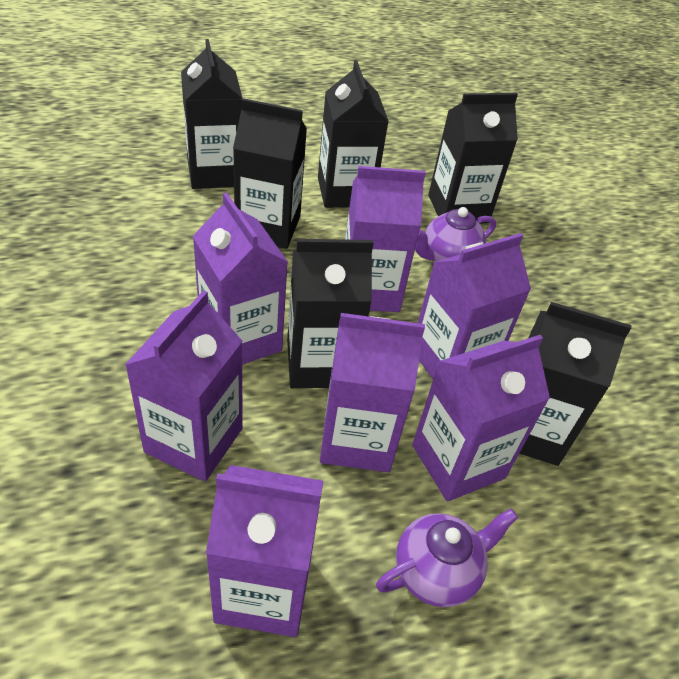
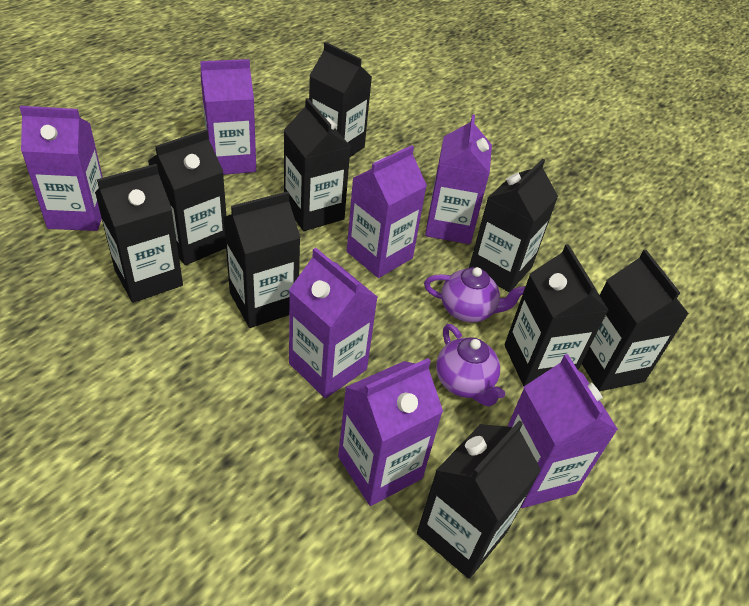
black carton: 6 -> 9

